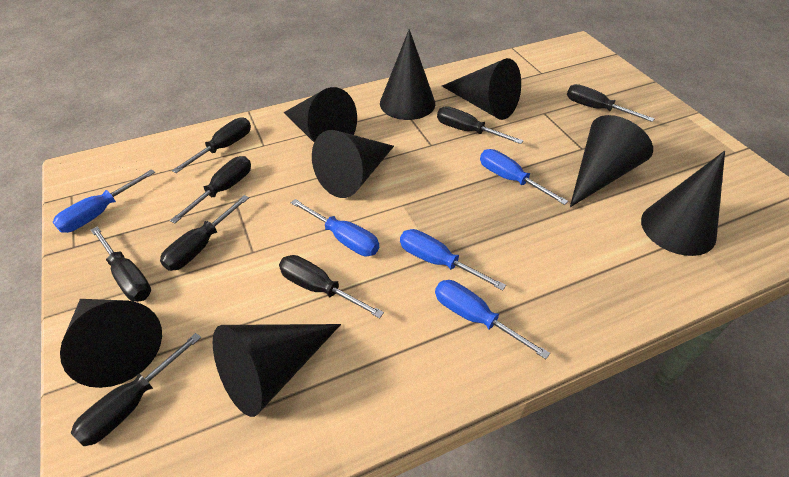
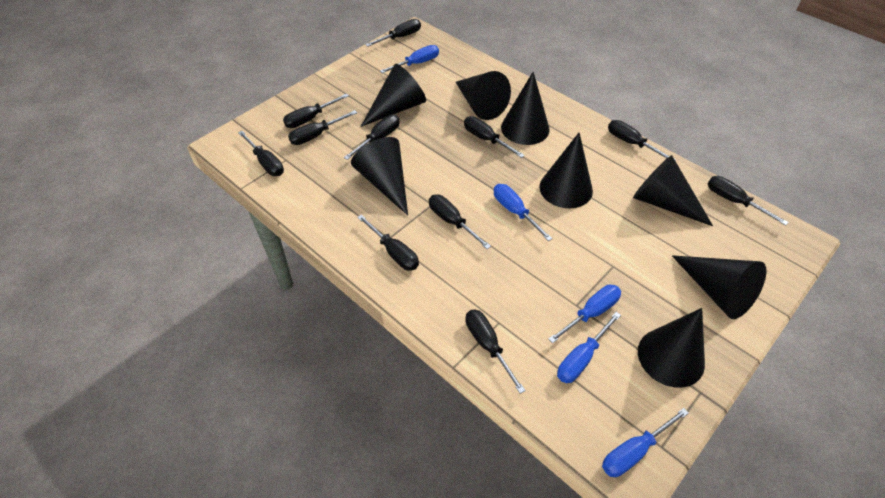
black screwdriver: 8 -> 11

